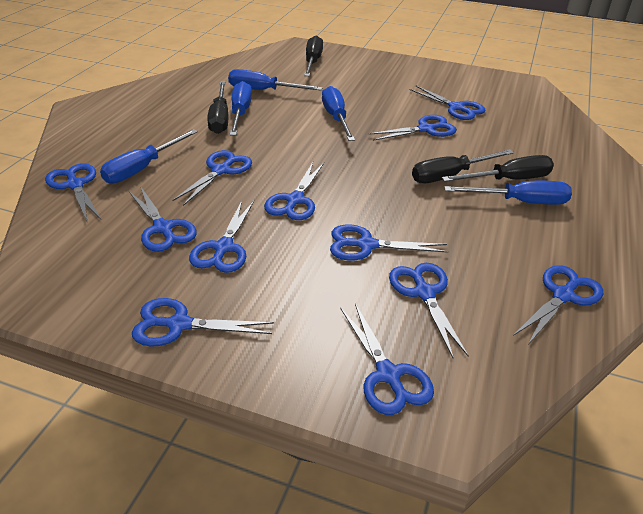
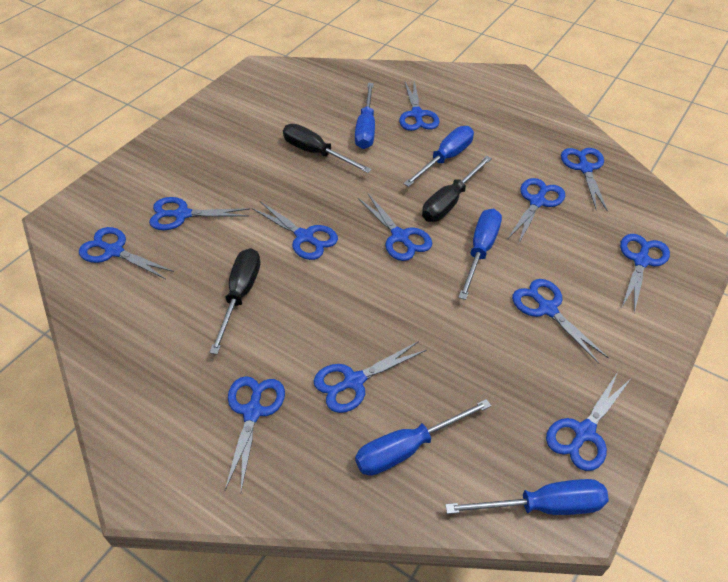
black screwdriver: 4 -> 3

